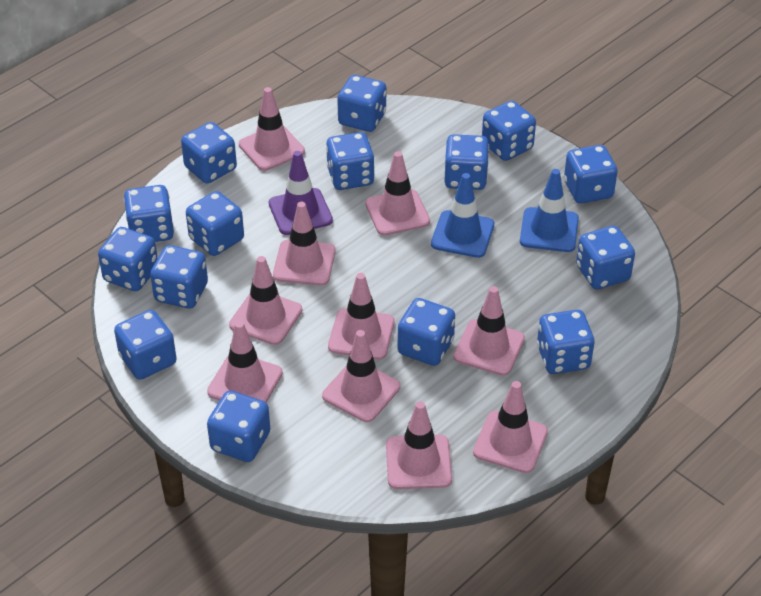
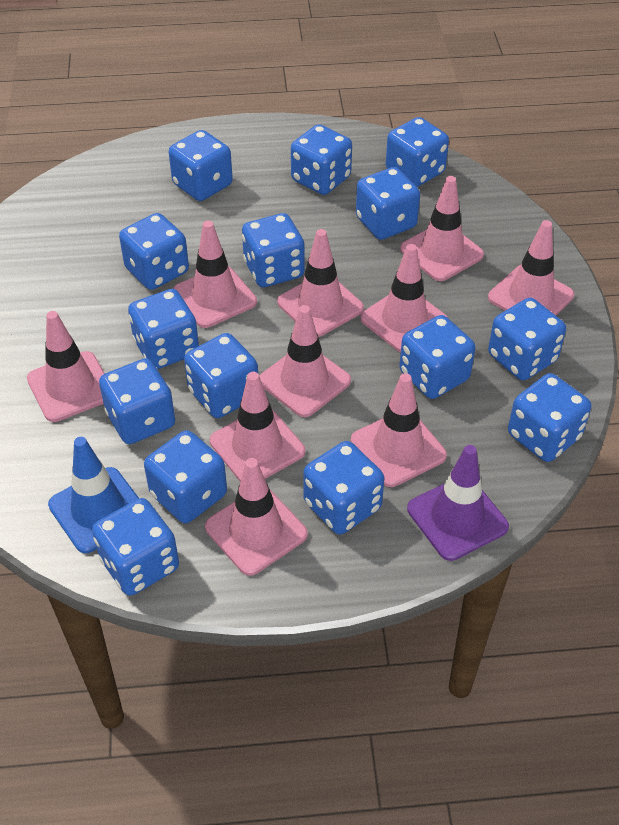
blue traffic cone: 2 -> 1

